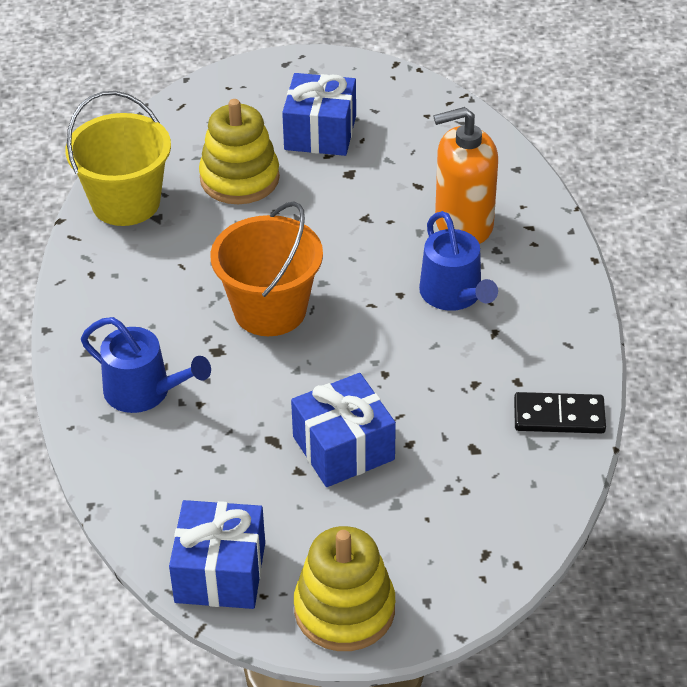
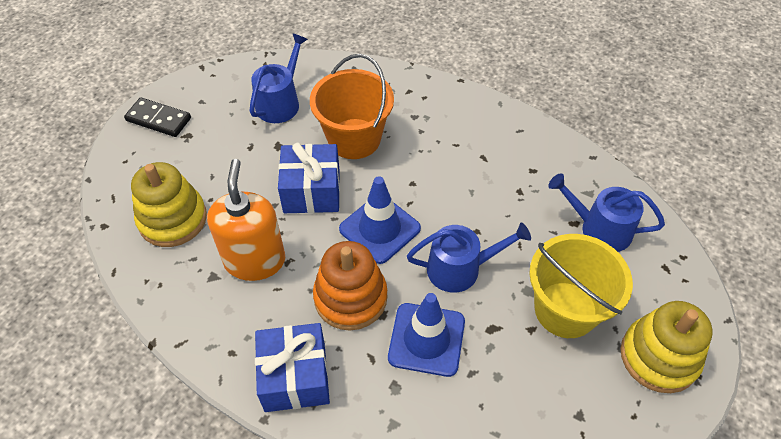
blue gift: 3 -> 2
blue traffic cone: 0 -> 2
blue watering can: 2 -> 3
orange stacking toy: 0 -> 1

